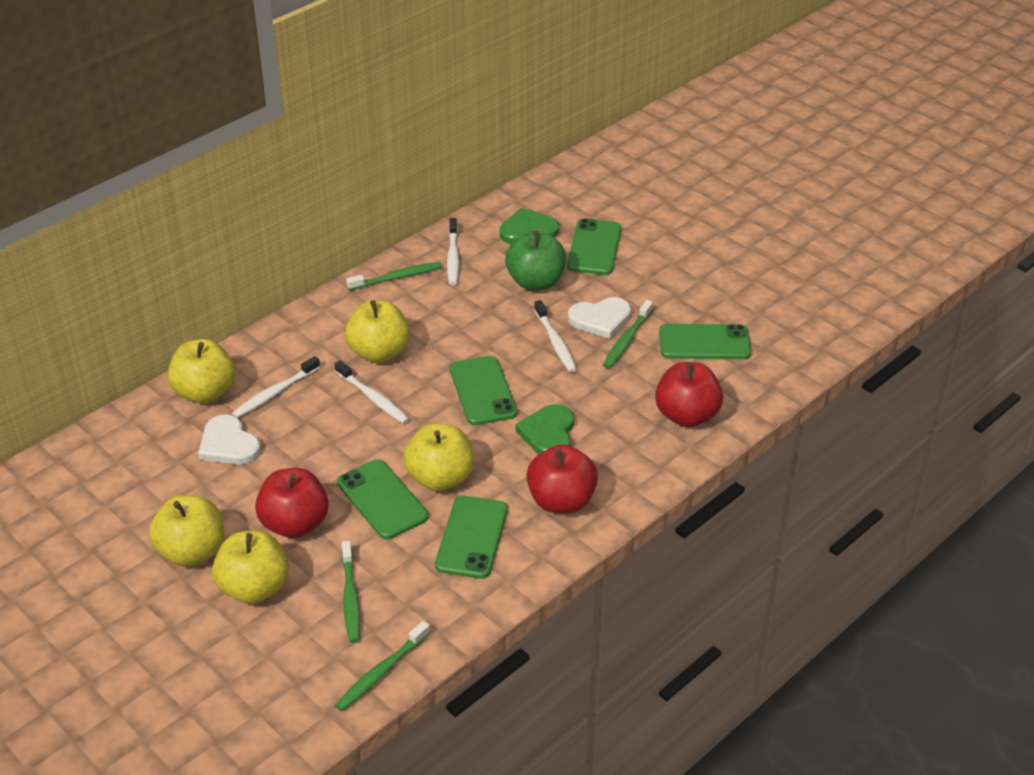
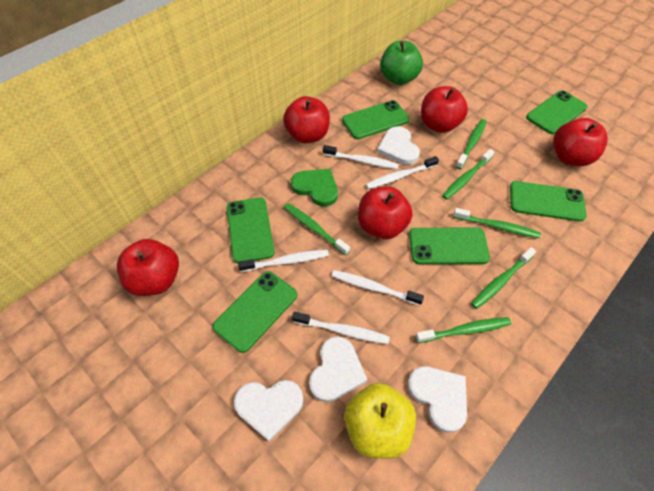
green heart: 2 -> 1
green phone: 5 -> 6
green toothbrush: 4 -> 6
red apple: 3 -> 5
white heart: 2 -> 4
white toothbrush: 4 -> 5
yellow apple: 5 -> 1

